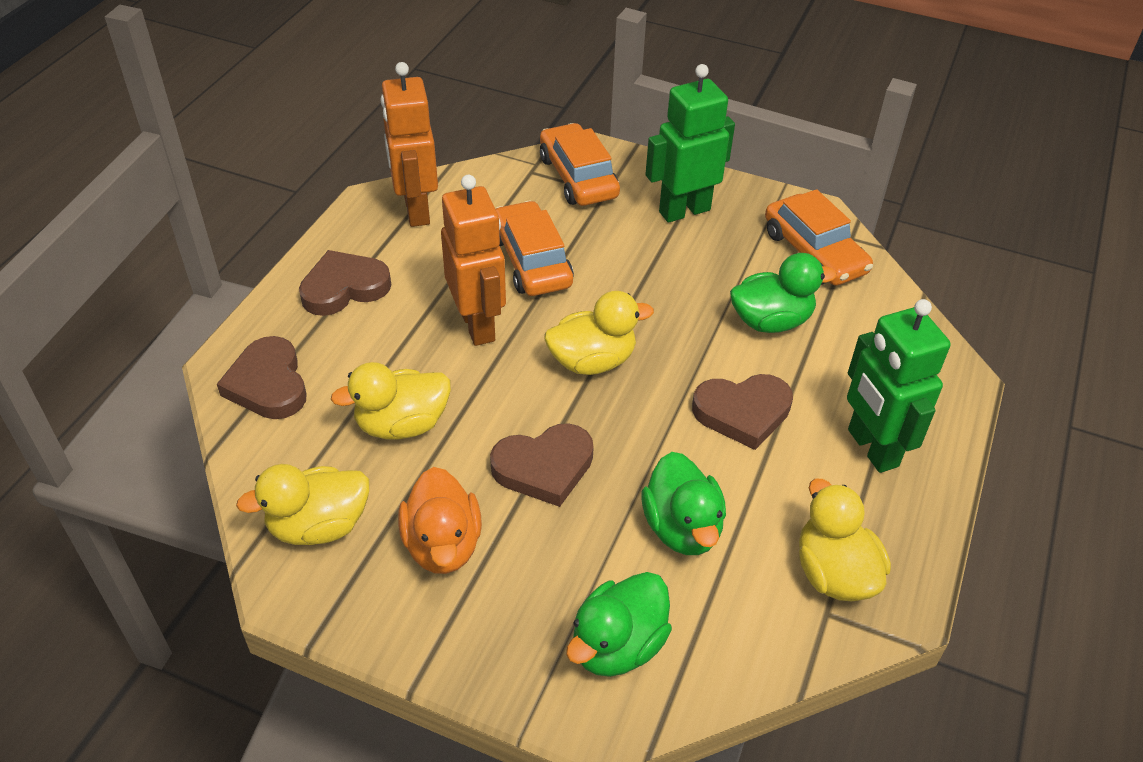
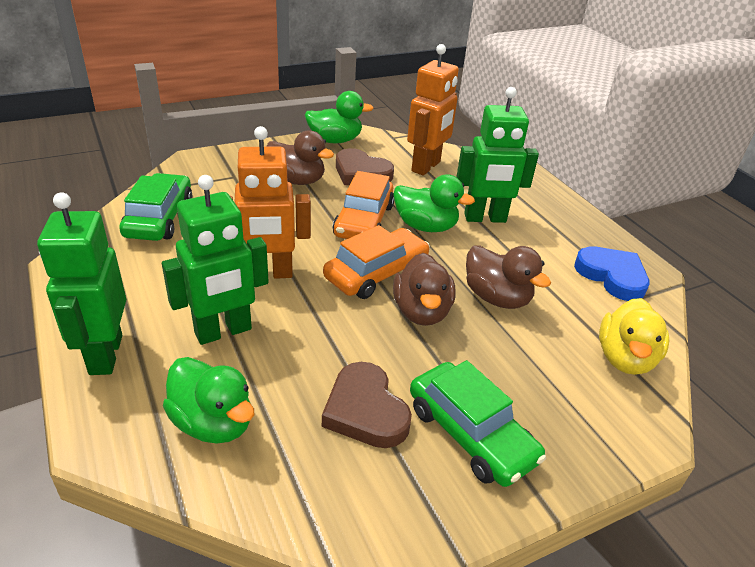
blue heart: 0 -> 1
brown duck: 0 -> 3
brown heart: 4 -> 2
green car: 0 -> 2
green robot: 2 -> 3
orange car: 3 -> 2
orange duck: 1 -> 0
yellow duck: 4 -> 1

